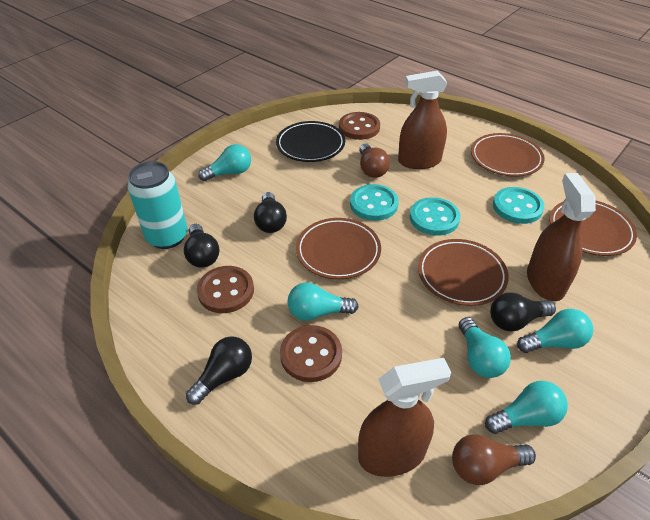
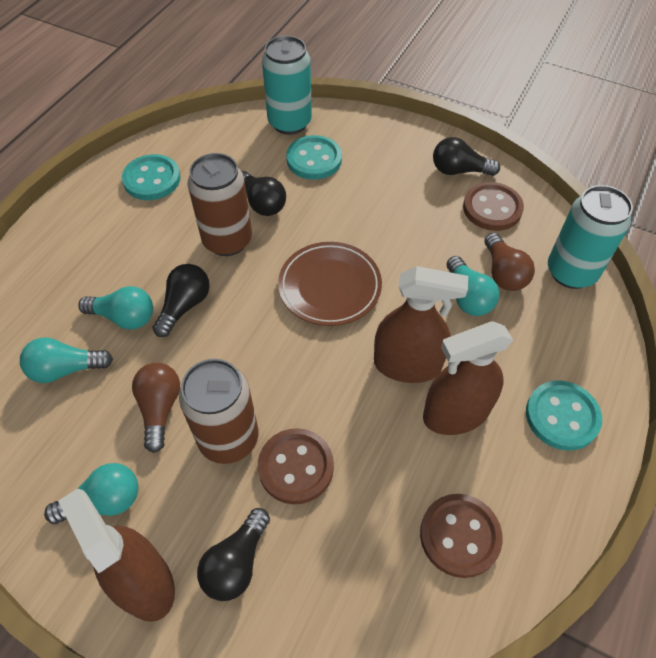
black plate: 1 -> 0
brown can: 0 -> 2
brown plate: 4 -> 1
turquoise can: 1 -> 2
turquoise light bulb: 5 -> 4

